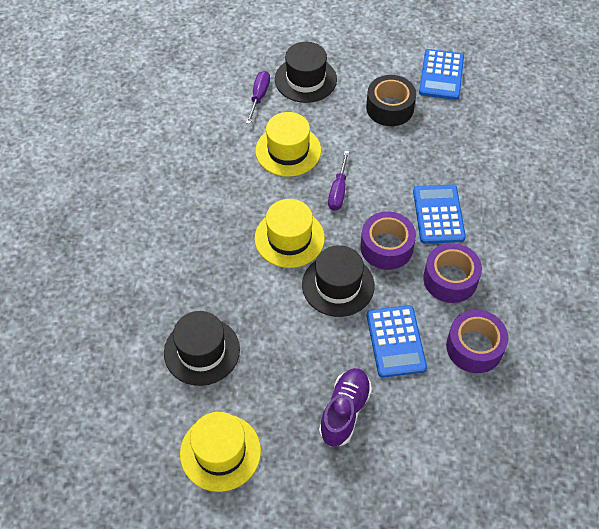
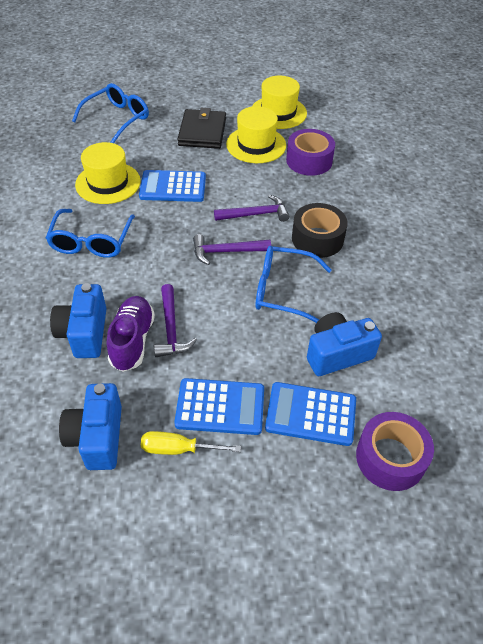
black hat: 3 -> 0
black wallet: 0 -> 1
blue camera: 0 -> 3
blue glasses: 0 -> 3
purple hammer: 0 -> 3
purple screwdriver: 2 -> 0
purple tape: 3 -> 2
yellow screwdriver: 0 -> 1

